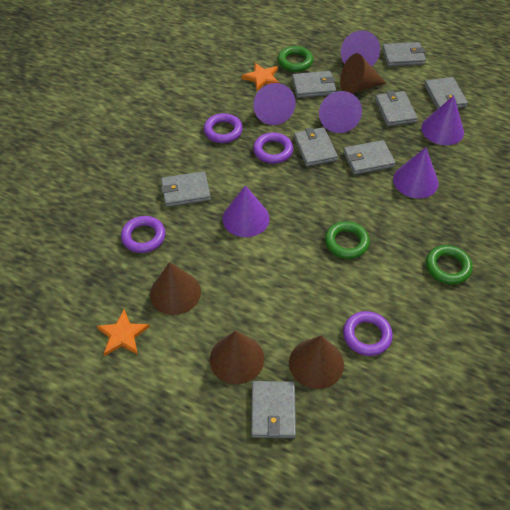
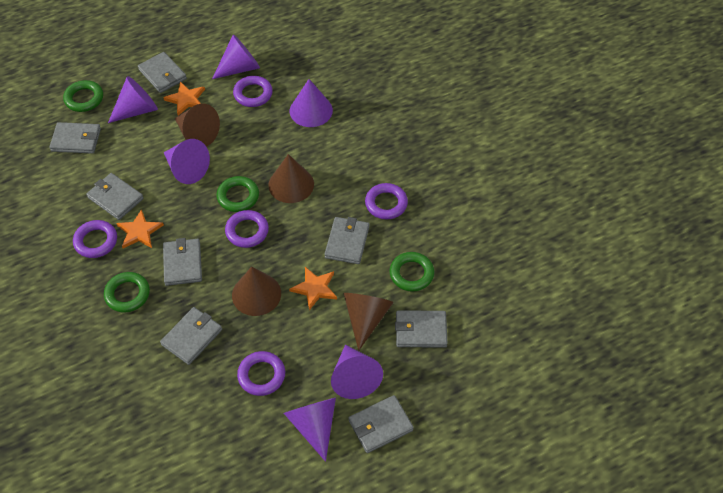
green ring: 3 -> 4
orange star: 2 -> 3
purple ring: 4 -> 5

